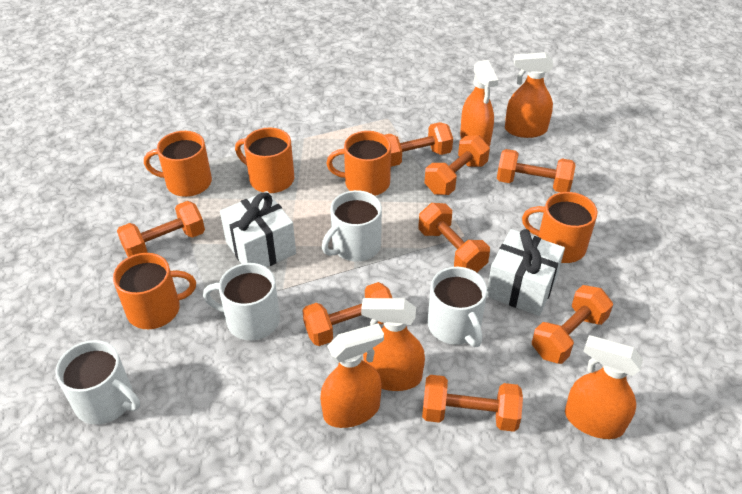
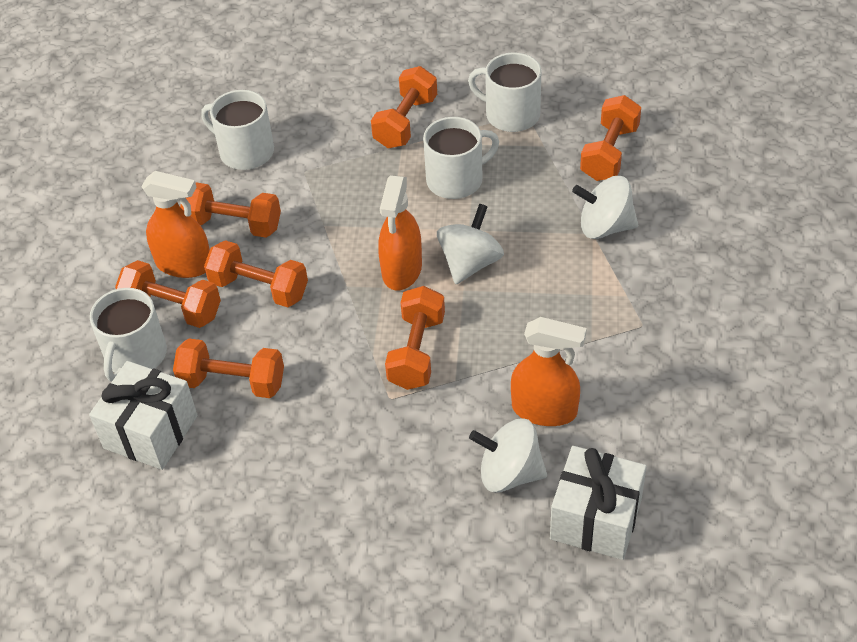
orange dumbbell: 8 -> 7
orange mug: 5 -> 0
orange spray bottle: 5 -> 3
white spinning top: 0 -> 3

